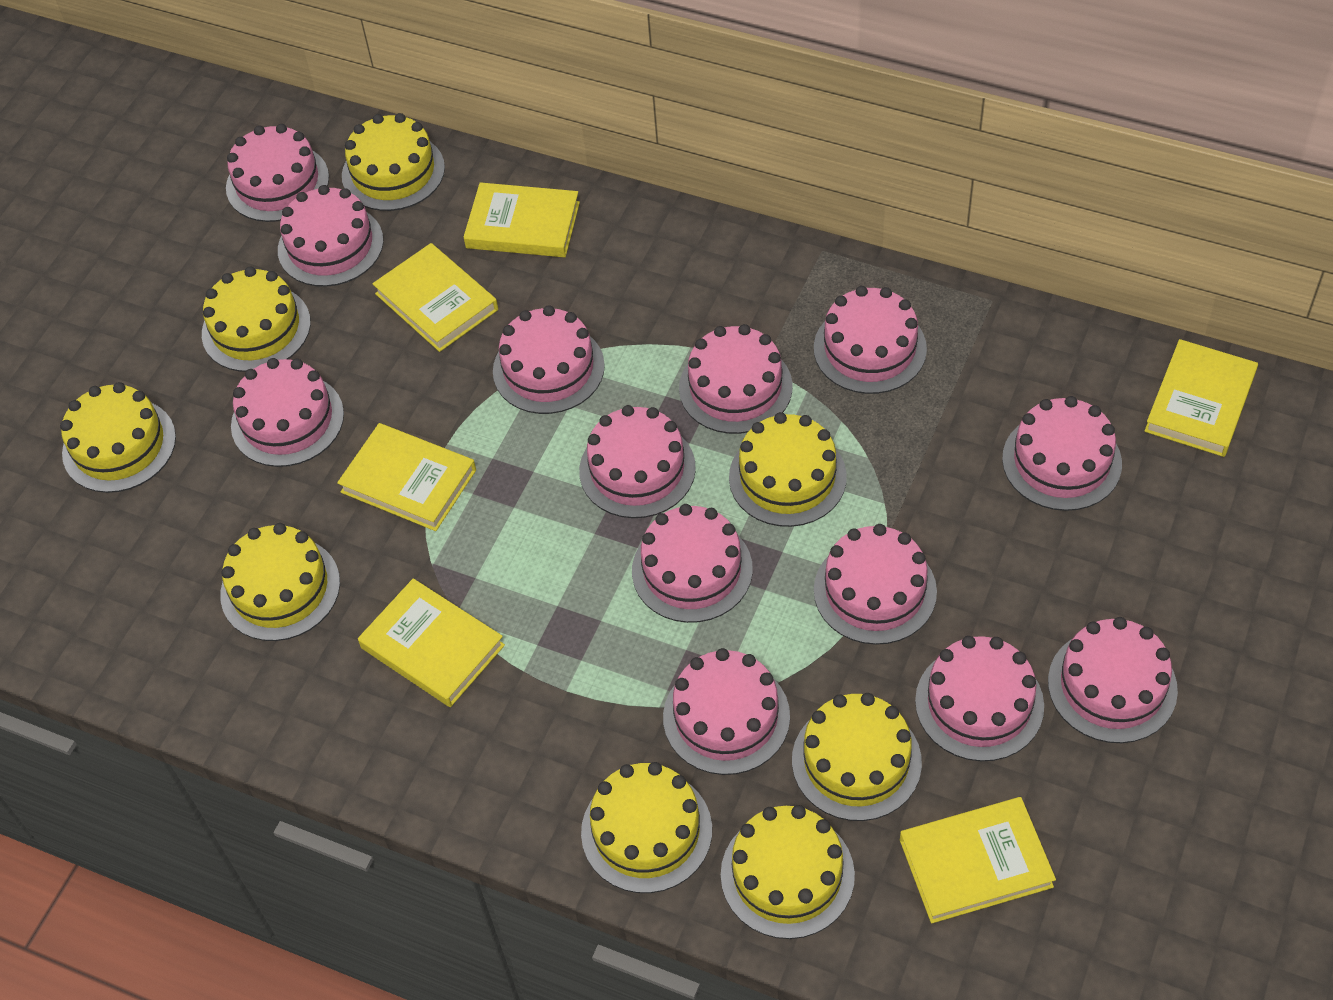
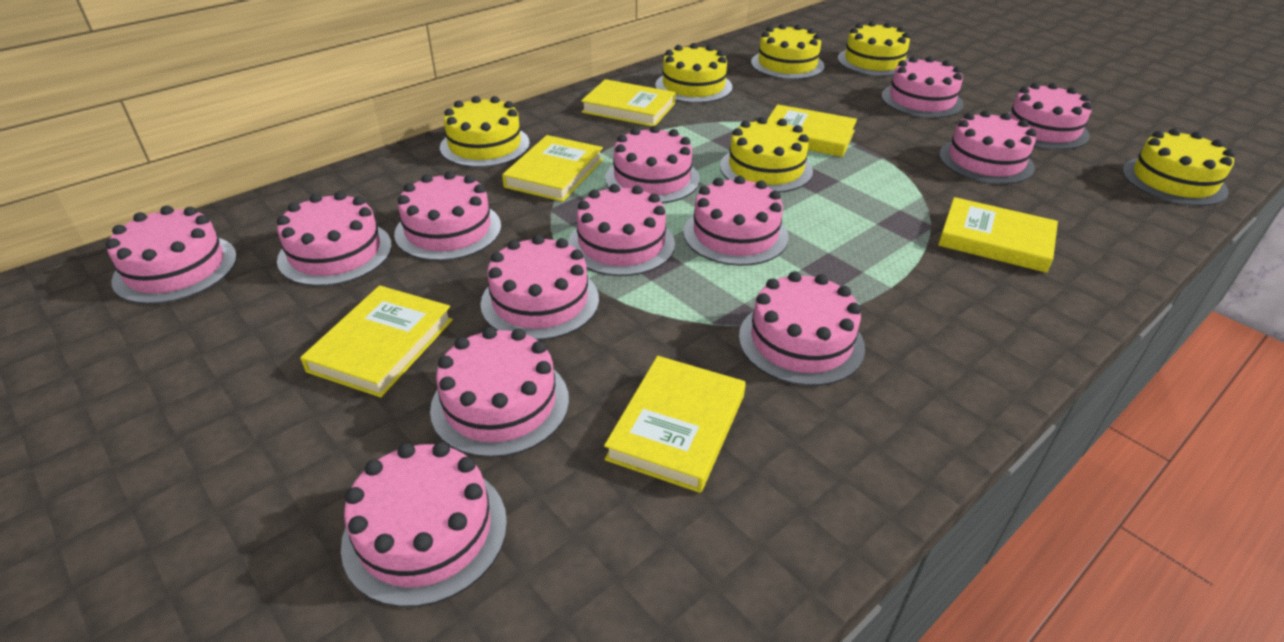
yellow cake: 8 -> 6

